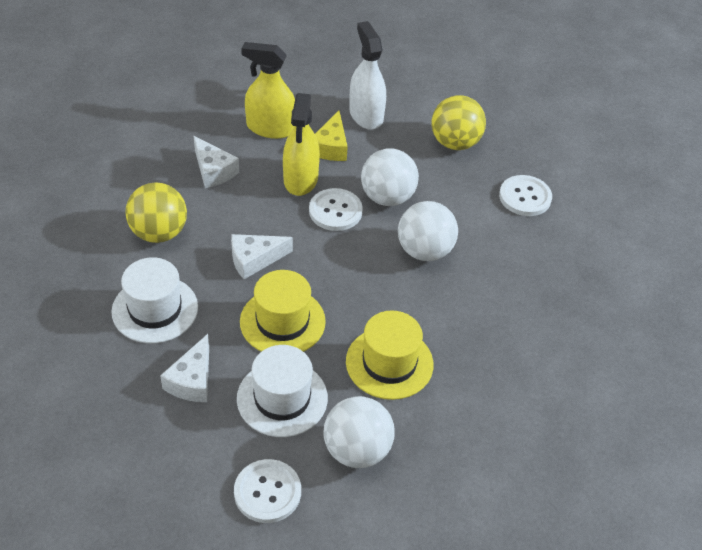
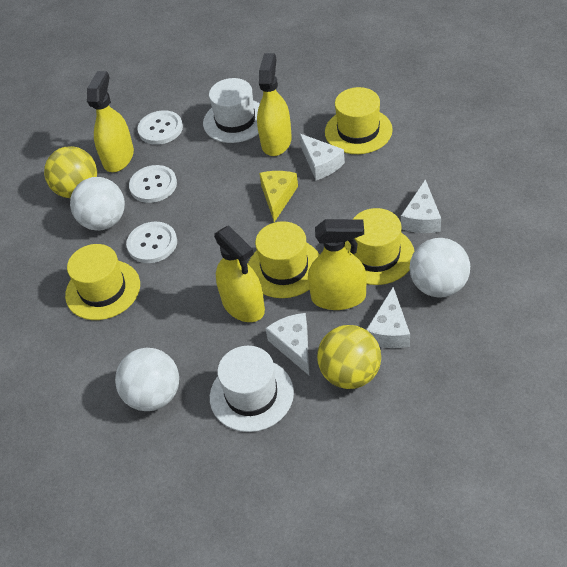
white cheese: 3 -> 4
white spray bottle: 1 -> 0
yellow hat: 2 -> 4
yellow spray bottle: 2 -> 4

